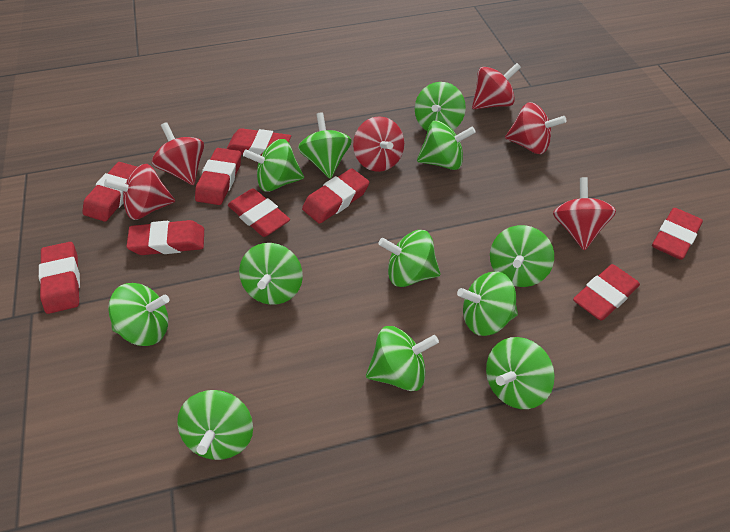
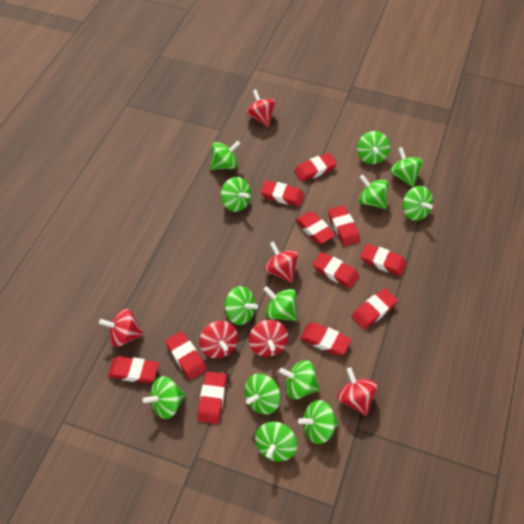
green spinning top: 12 -> 13
red eraser: 9 -> 11

